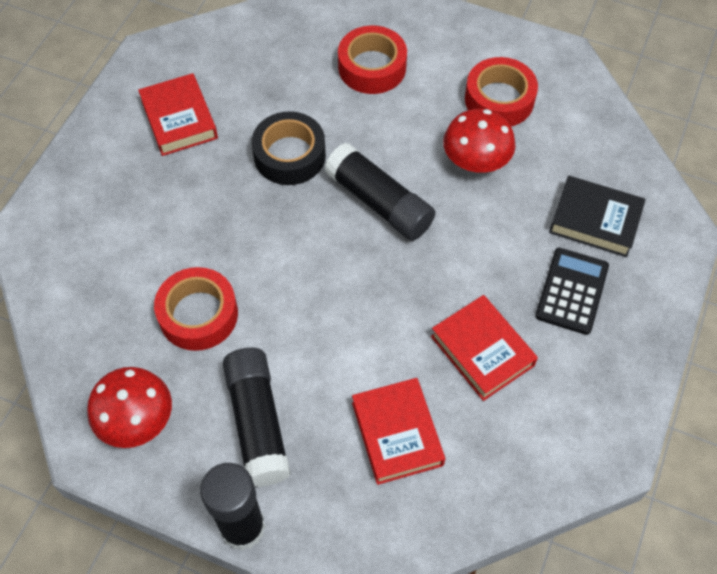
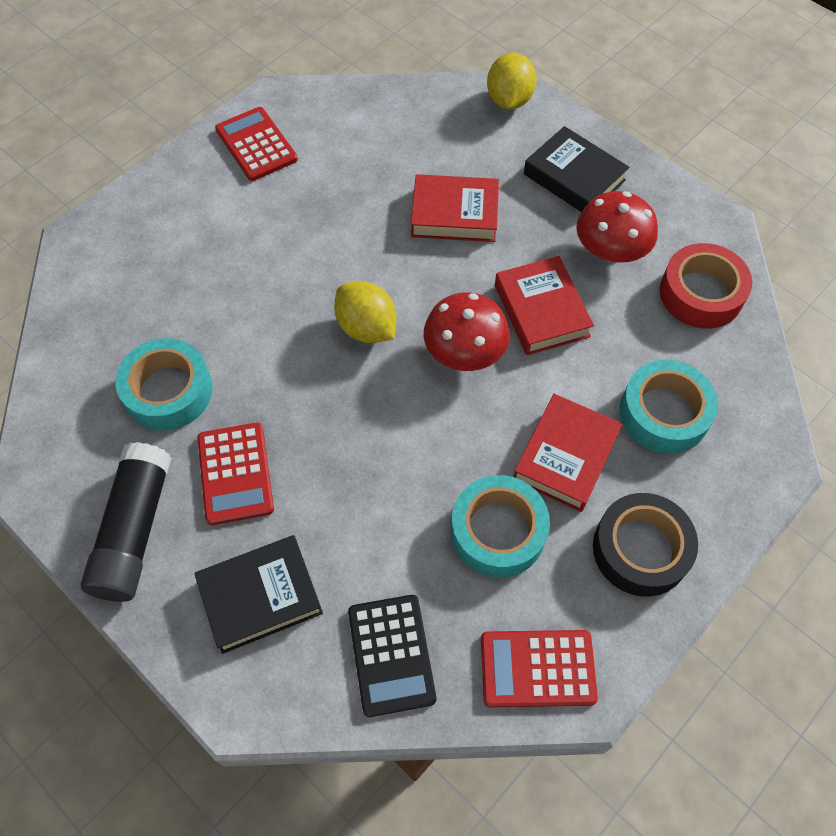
black book: 1 -> 2
black glue stick: 3 -> 1
red calculator: 0 -> 3
red tape: 3 -> 1
turquoise tape: 0 -> 3
yellow lemon: 0 -> 2

